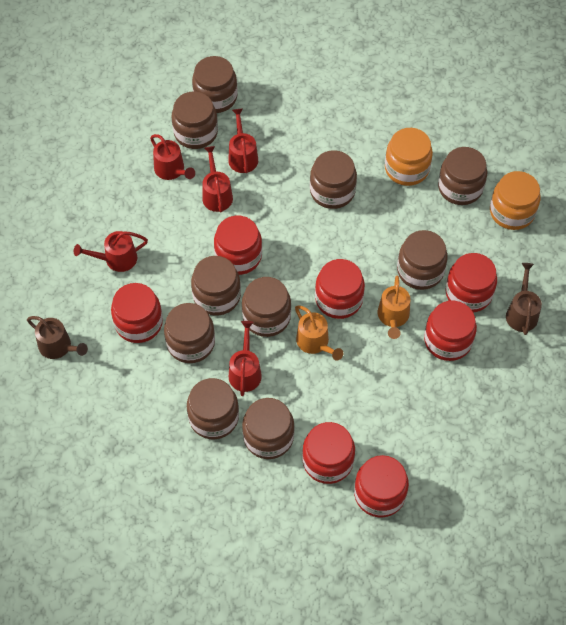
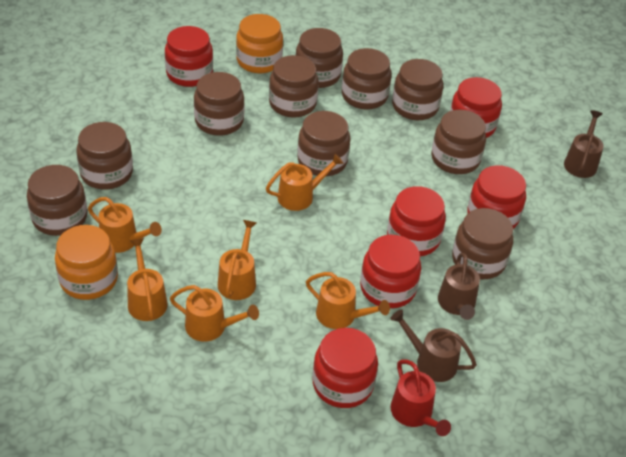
brown watering can: 2 -> 3
orange watering can: 2 -> 6
red jar: 7 -> 6
red watering can: 5 -> 1

